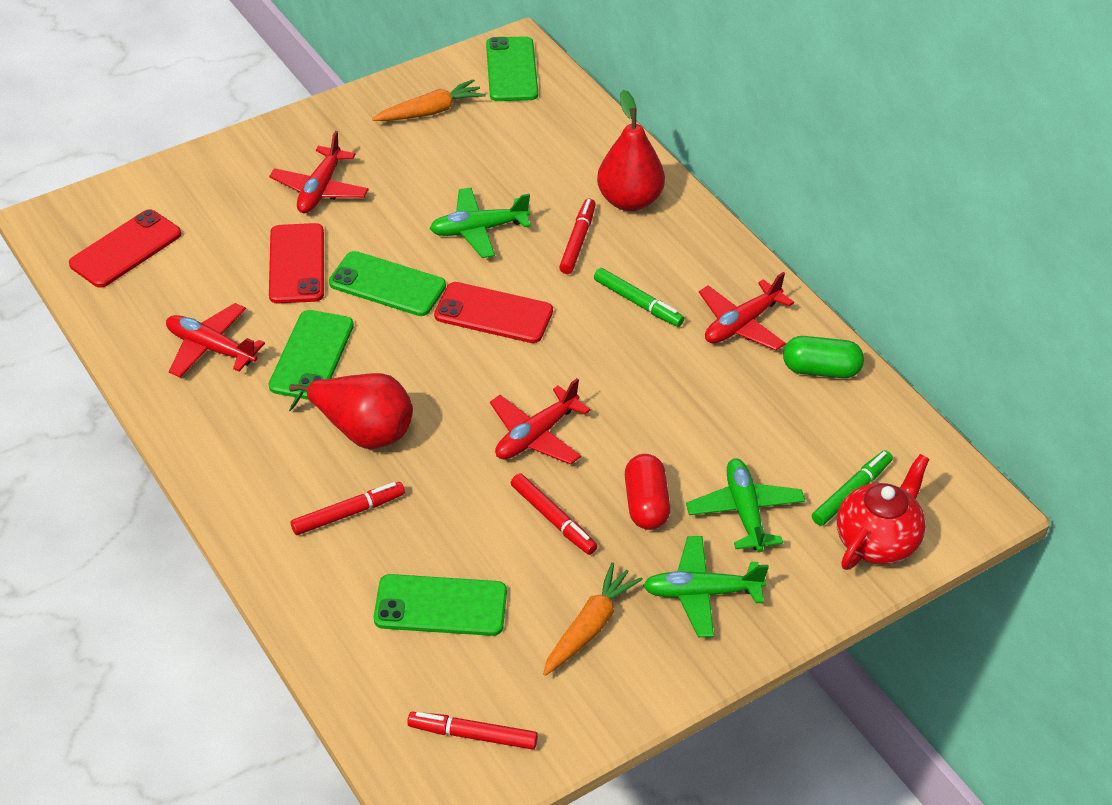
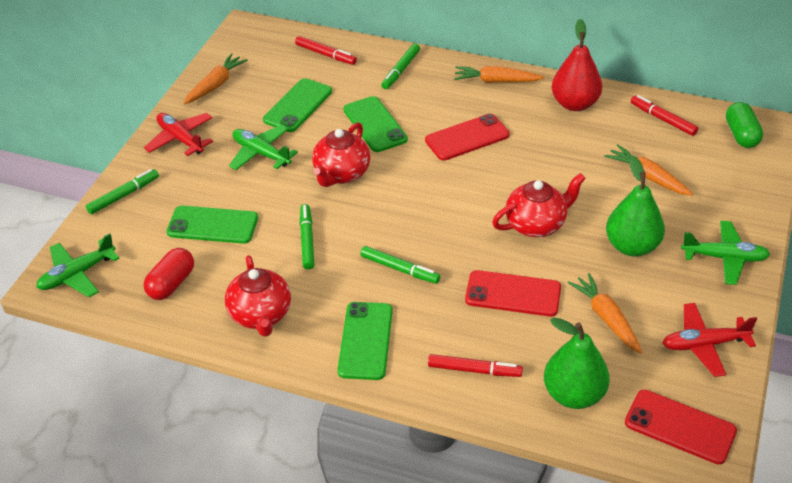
green marker: 2 -> 4
green pear: 0 -> 2
orange carrot: 2 -> 4
red marker: 4 -> 3
red pear: 2 -> 1
red plane: 4 -> 2
red teapot: 1 -> 3

